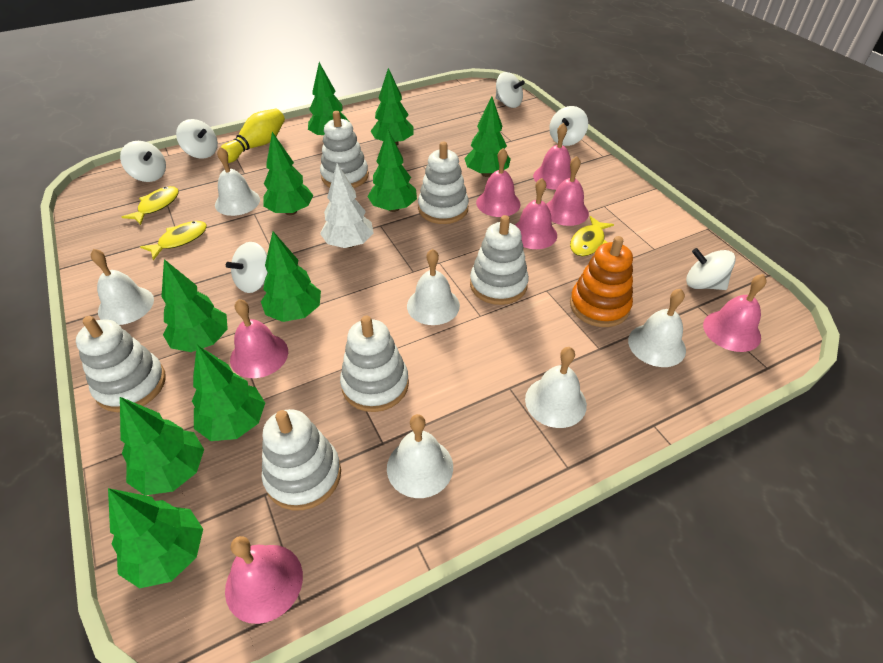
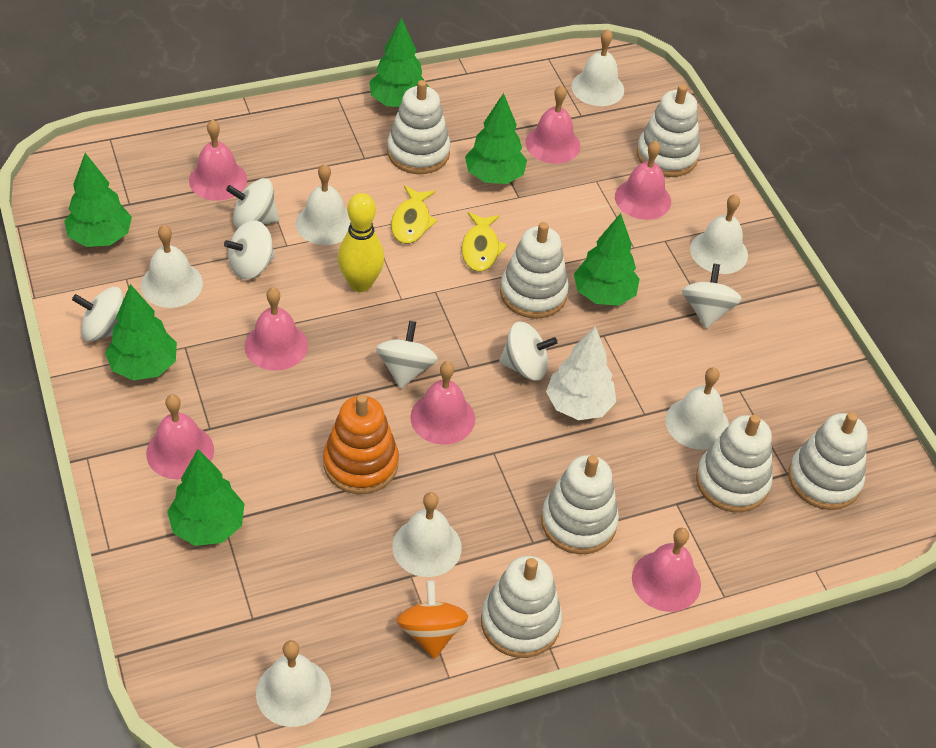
green tree: 10 -> 6
orange spinning top: 0 -> 1
white bell: 6 -> 7
white stacking toy: 6 -> 7
yellow fish: 3 -> 2

